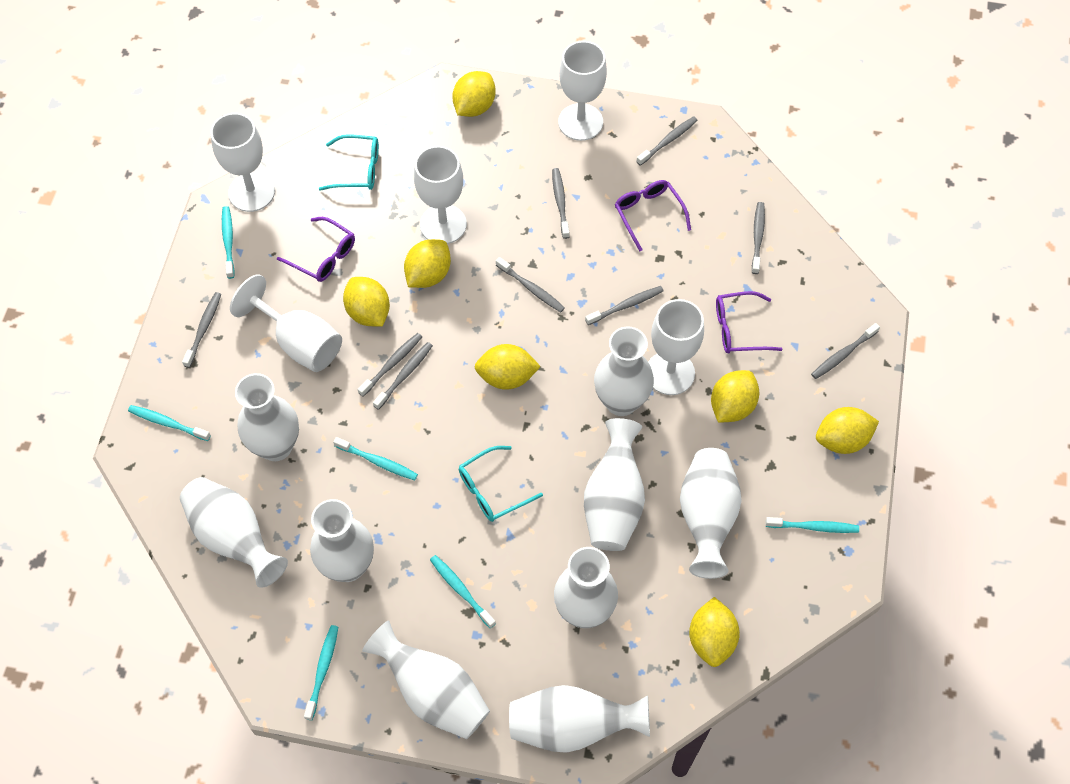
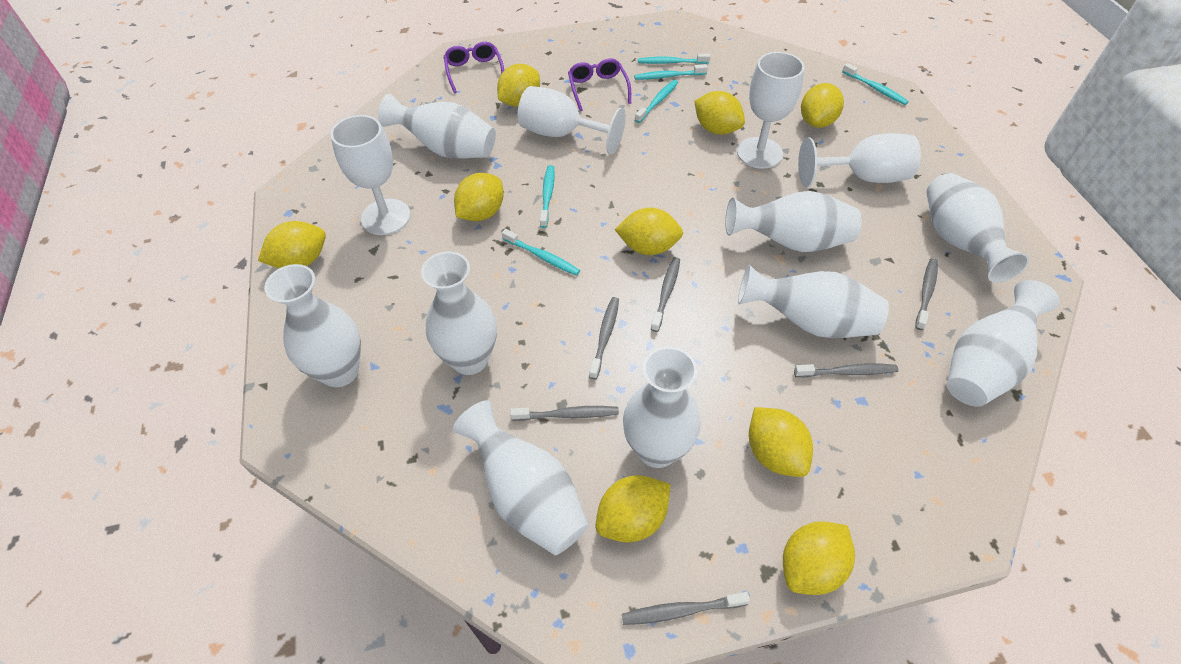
grey toothbrush: 9 -> 6
purple glasses: 3 -> 2
turquoise glasses: 2 -> 0
white goblet: 5 -> 4
yellow lemon: 7 -> 9

